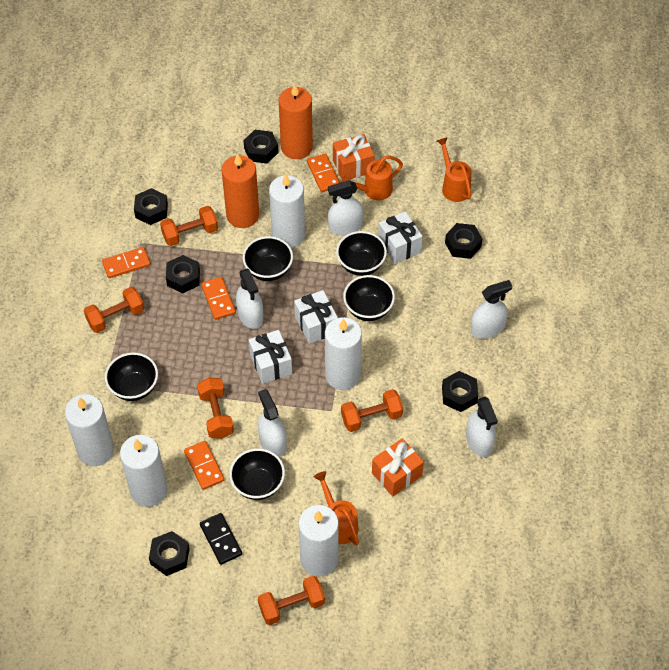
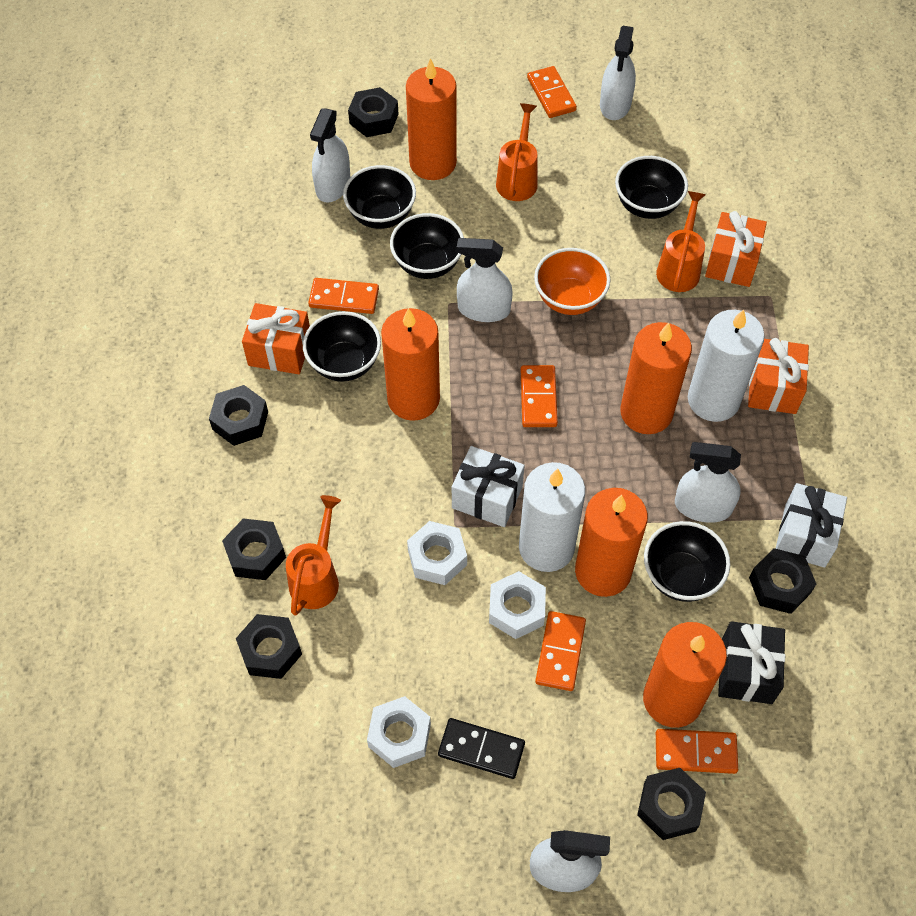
black gift: 0 -> 1
orange bowl: 0 -> 1
orange candle: 2 -> 5
orange domino: 4 -> 5
orange dumbbell: 5 -> 0
orange gift: 2 -> 3
white candle: 5 -> 2
white gift: 3 -> 2
white nut: 0 -> 3

